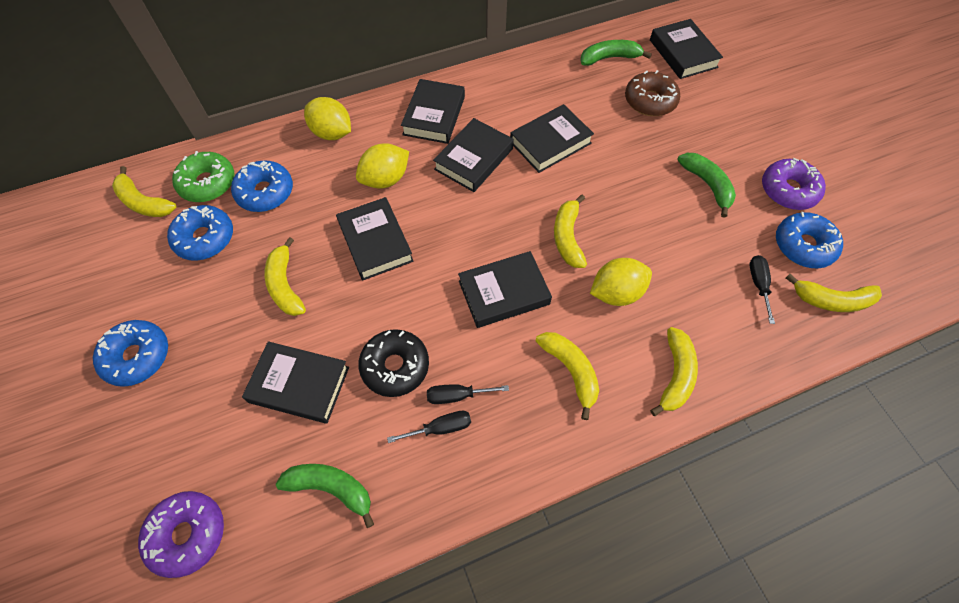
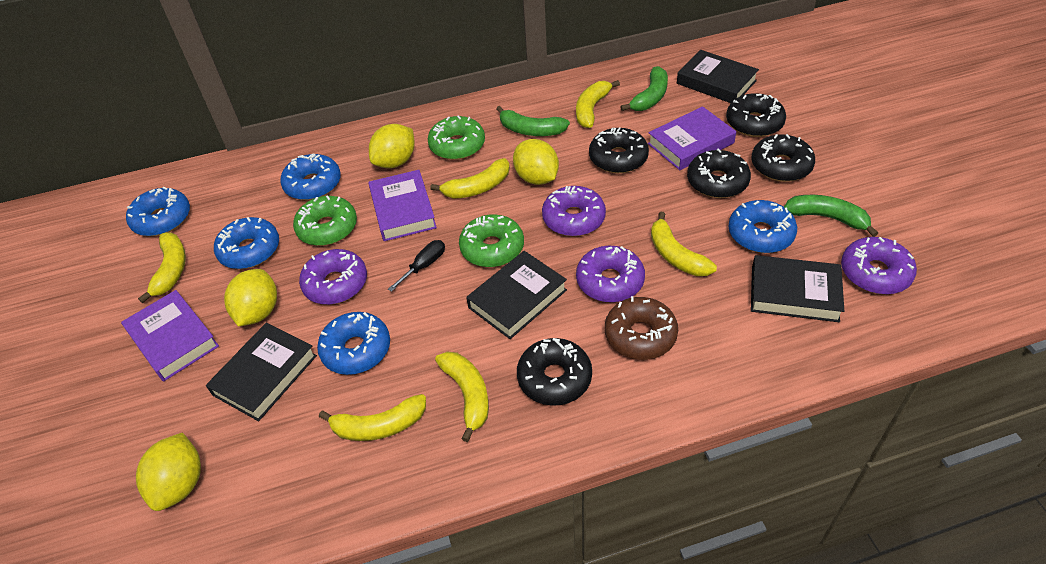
black book: 7 -> 4
black donut: 1 -> 5
black screwdriver: 3 -> 1
blue donut: 4 -> 5
green donut: 1 -> 3
purple book: 0 -> 3
purple donut: 2 -> 4
yellow lemon: 3 -> 4

